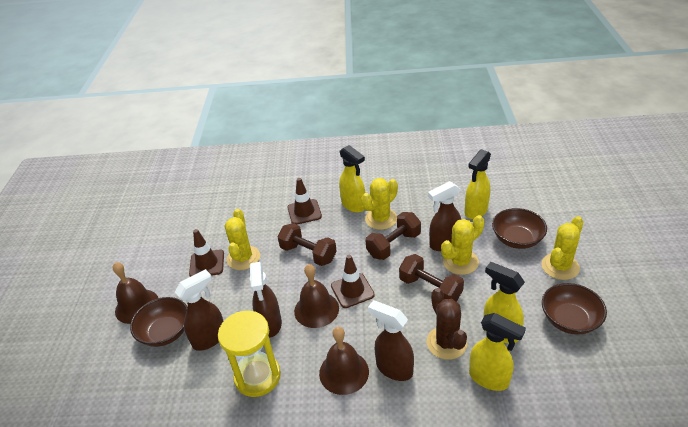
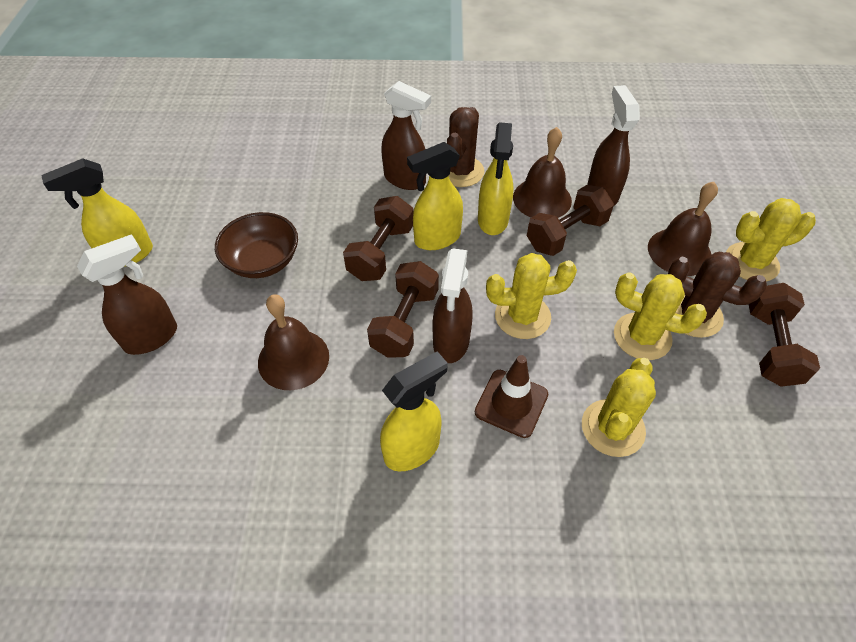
brown bowl: 3 -> 1
brown cactus: 1 -> 2
brown dumbbell: 3 -> 4
brown traffic cone: 3 -> 1
yellow hourglass: 1 -> 0

